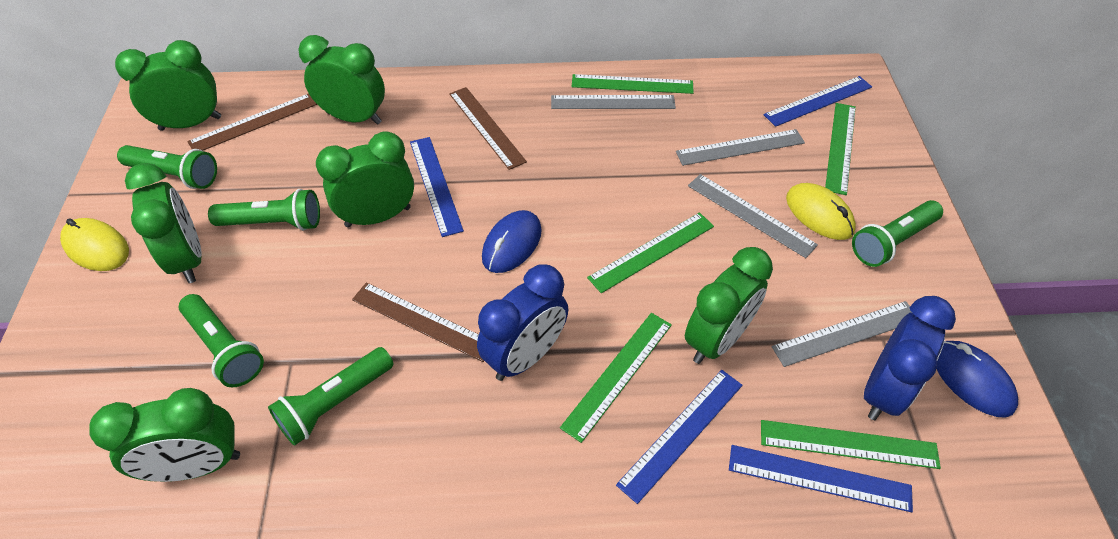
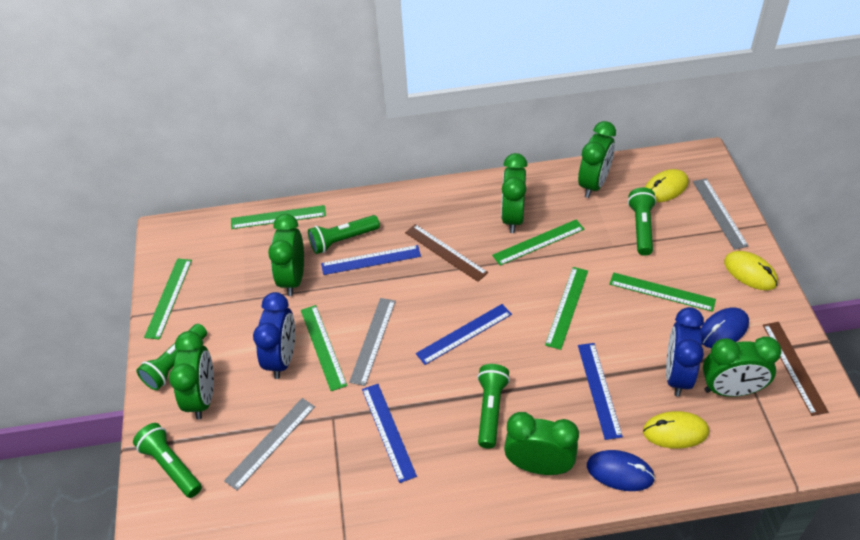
brown ruler: 3 -> 2
green ruler: 5 -> 6
grey ruler: 4 -> 3
yellow mouse: 2 -> 3

